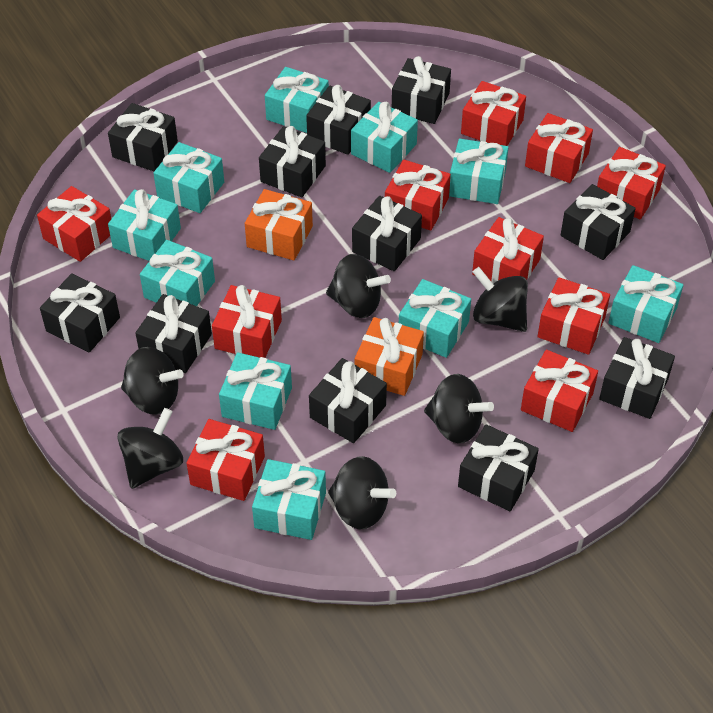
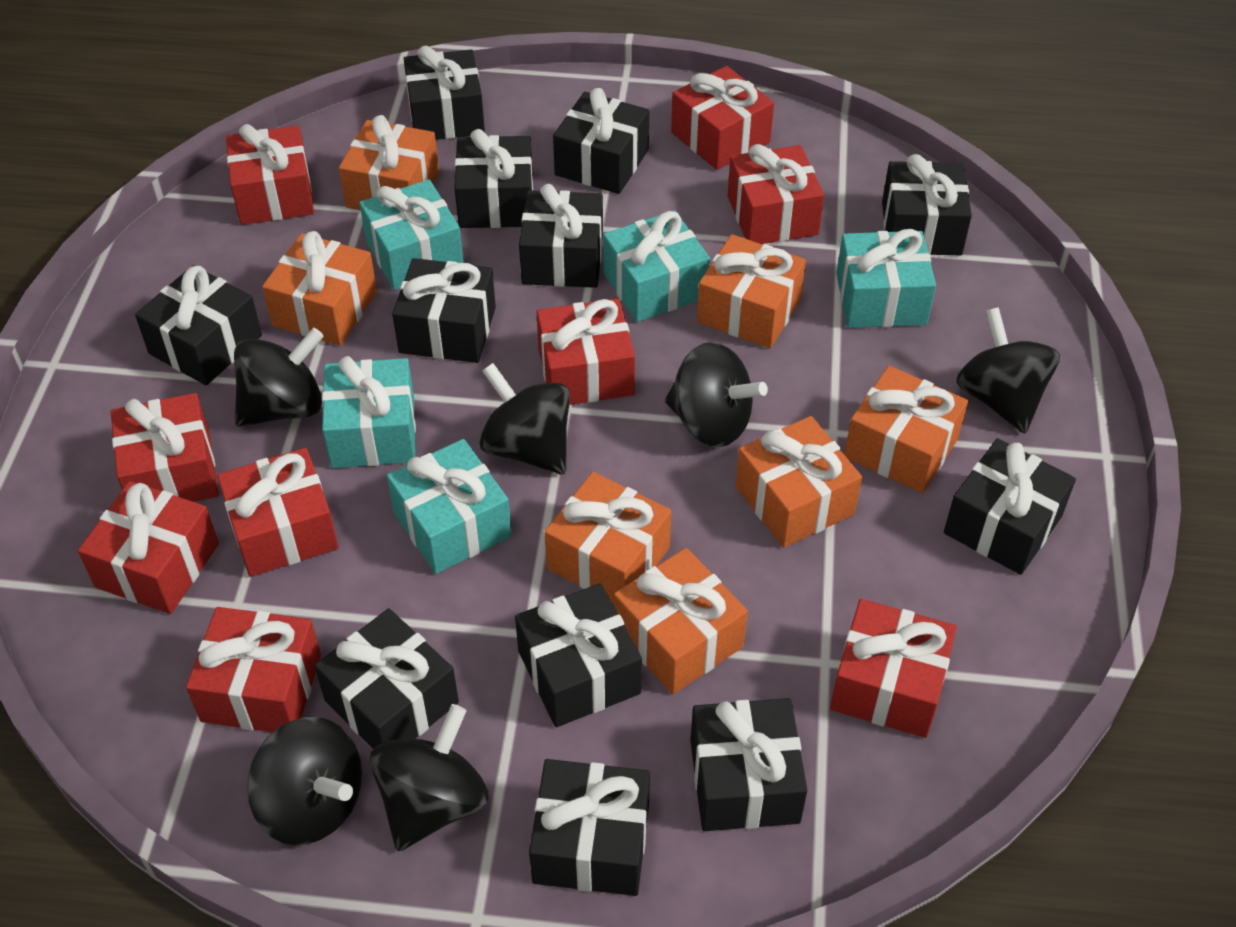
black gift: 11 -> 12
orange gift: 2 -> 7
red gift: 10 -> 9
turquoise gift: 10 -> 5

